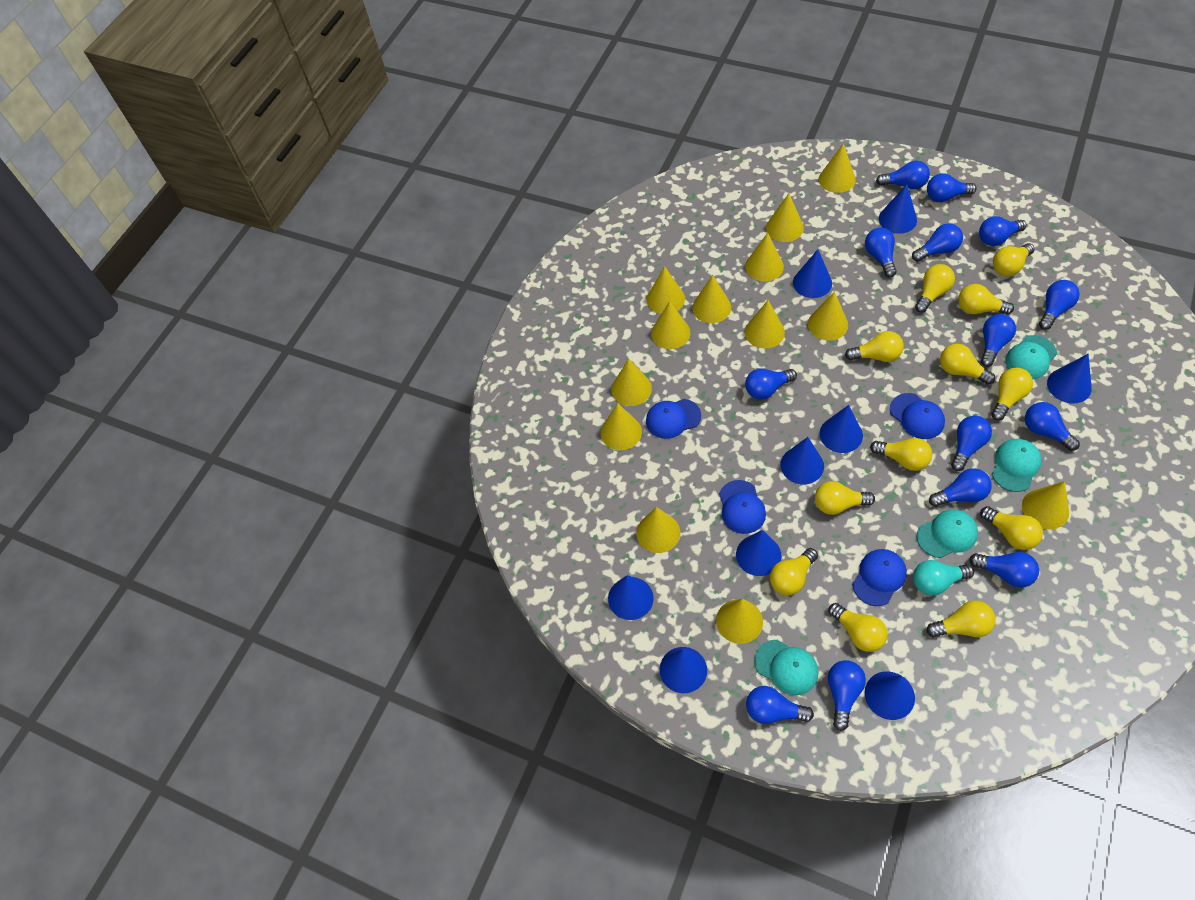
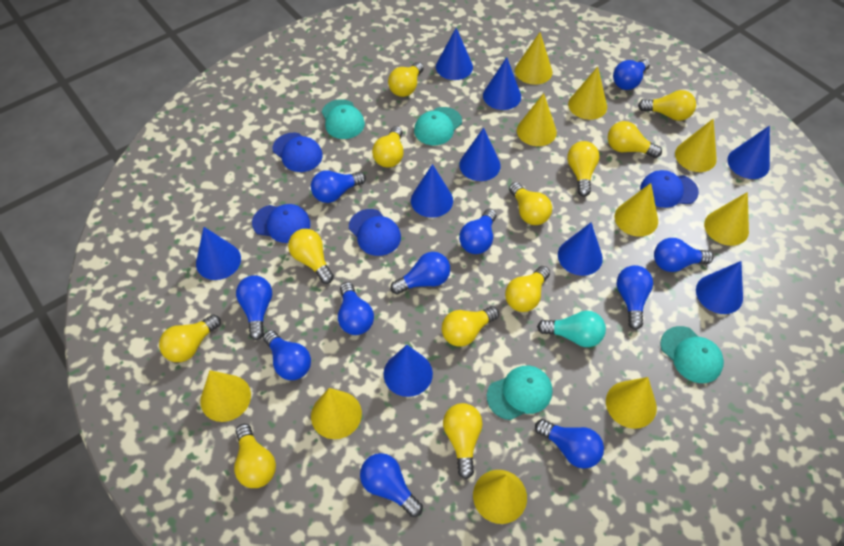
blue light bulb: 14 -> 11
yellow cone: 13 -> 10

